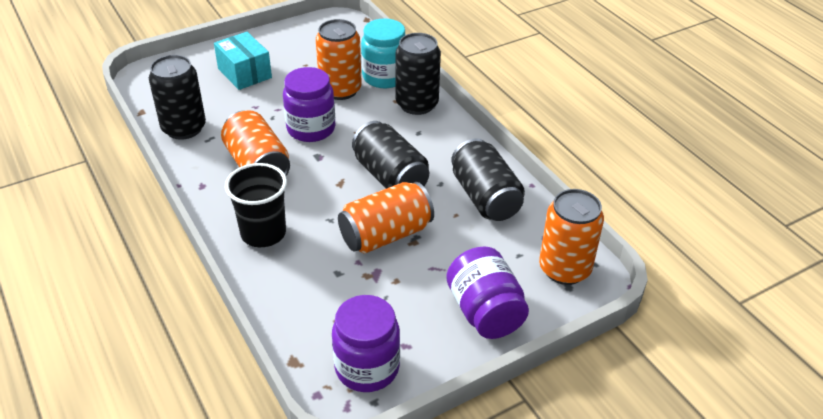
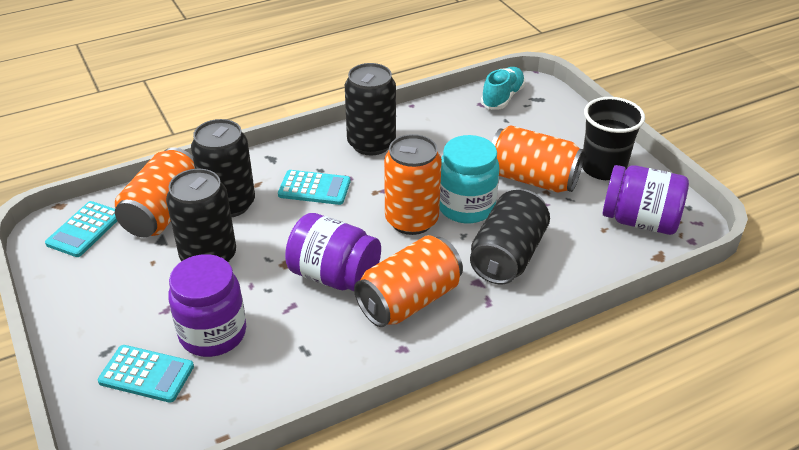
turquoise box: 1 -> 0
turquoise calculator: 0 -> 3
turquoise shoe: 0 -> 1

